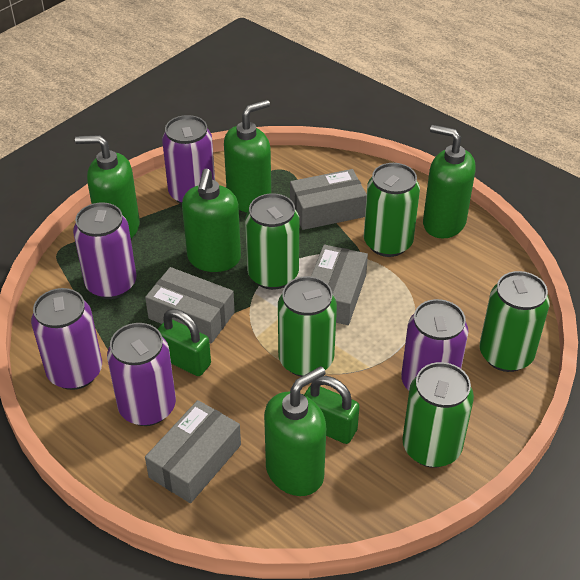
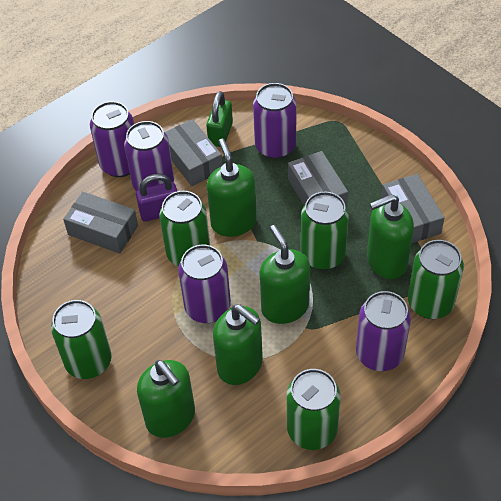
green padlock: 2 -> 1
purple padlock: 0 -> 1

